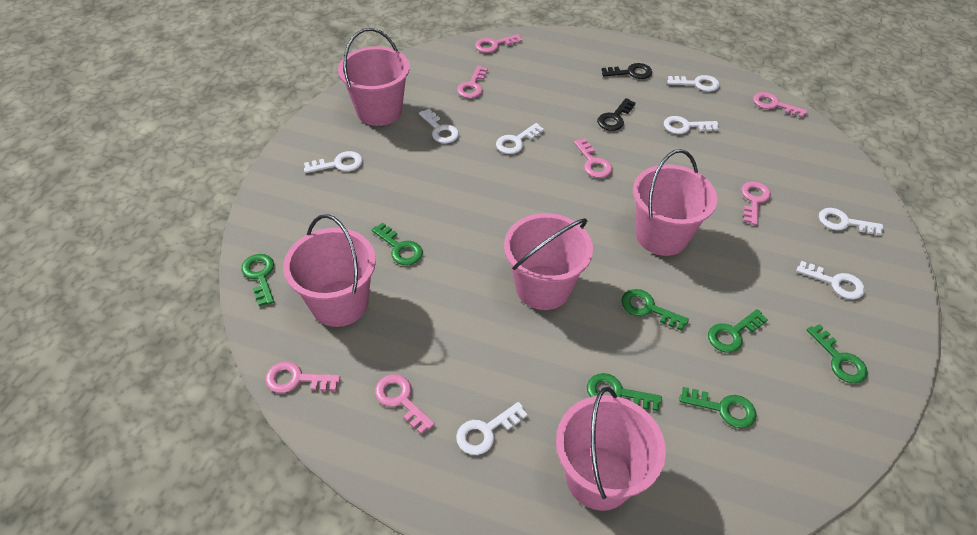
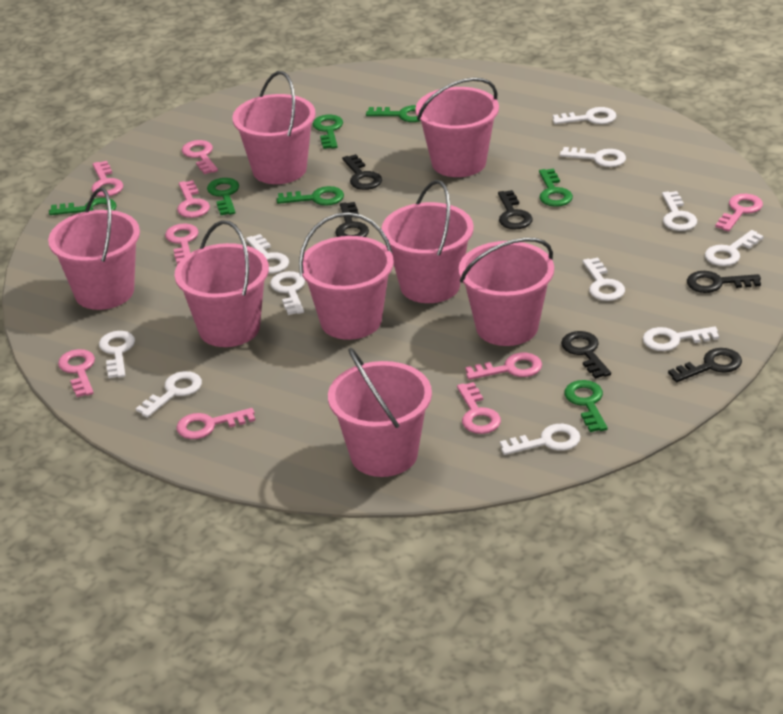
black key: 2 -> 6
pink bucket: 5 -> 8
pink key: 7 -> 9
white key: 8 -> 11

